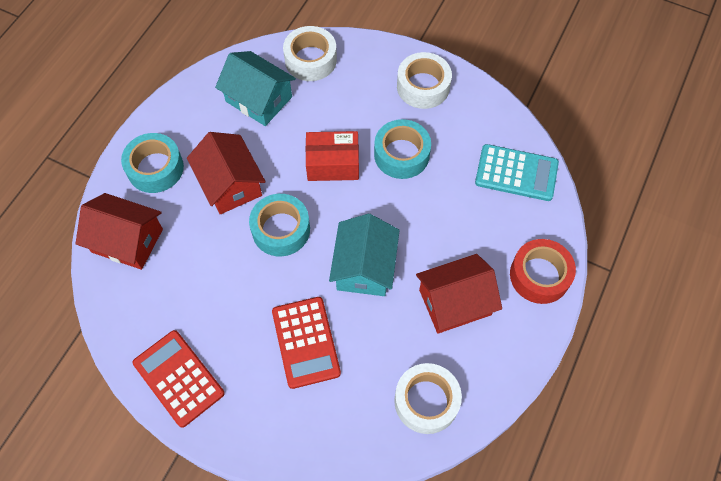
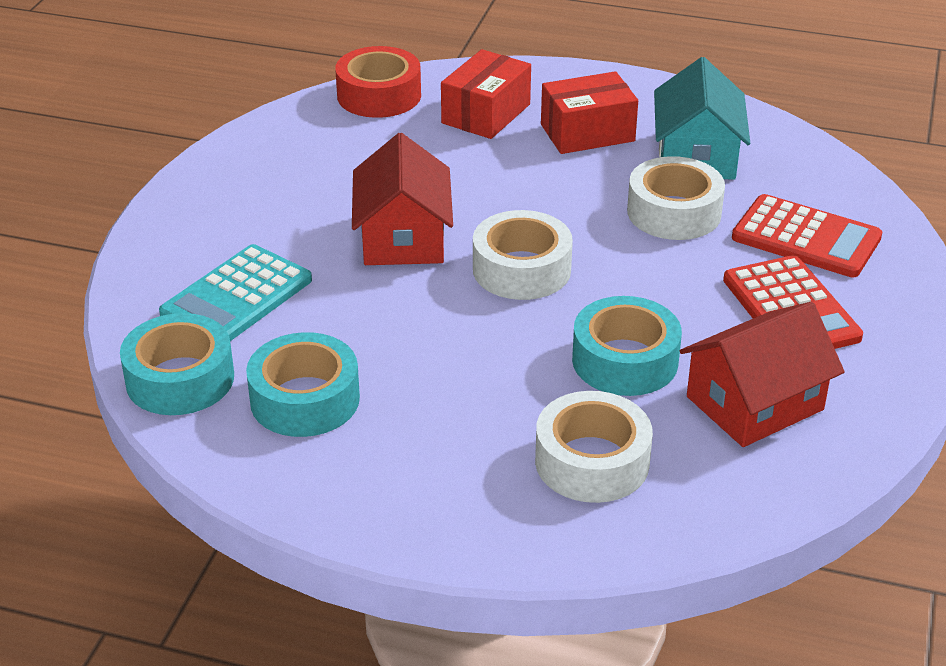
red box: 1 -> 2
red house: 3 -> 2
turquoise house: 2 -> 1

